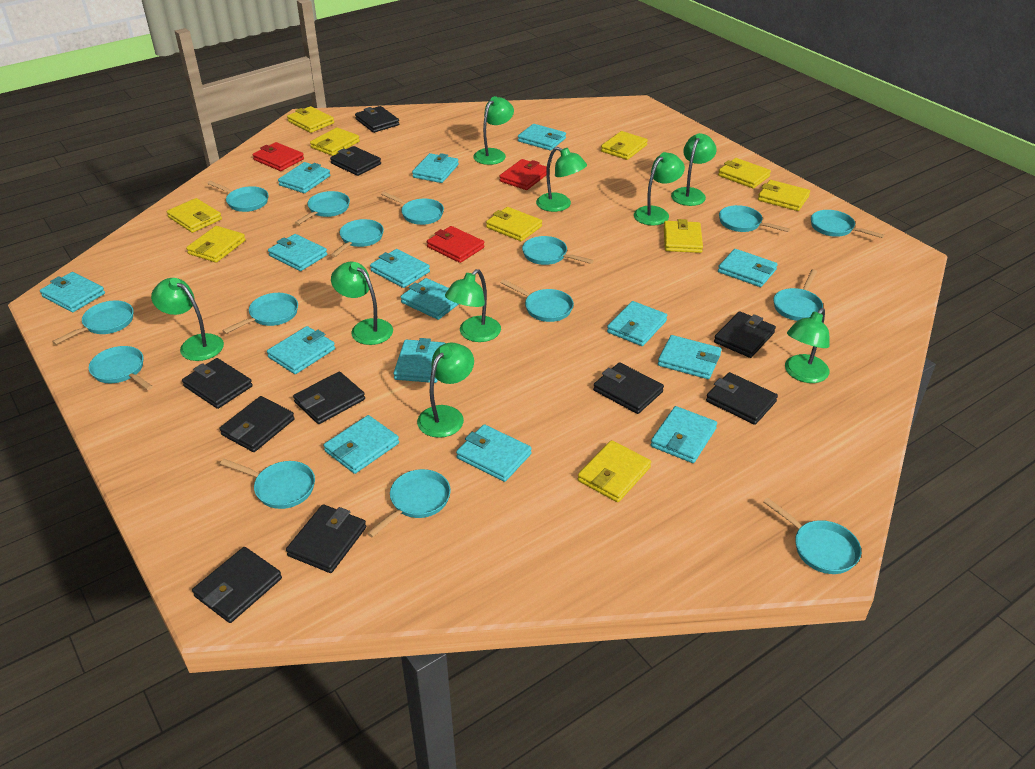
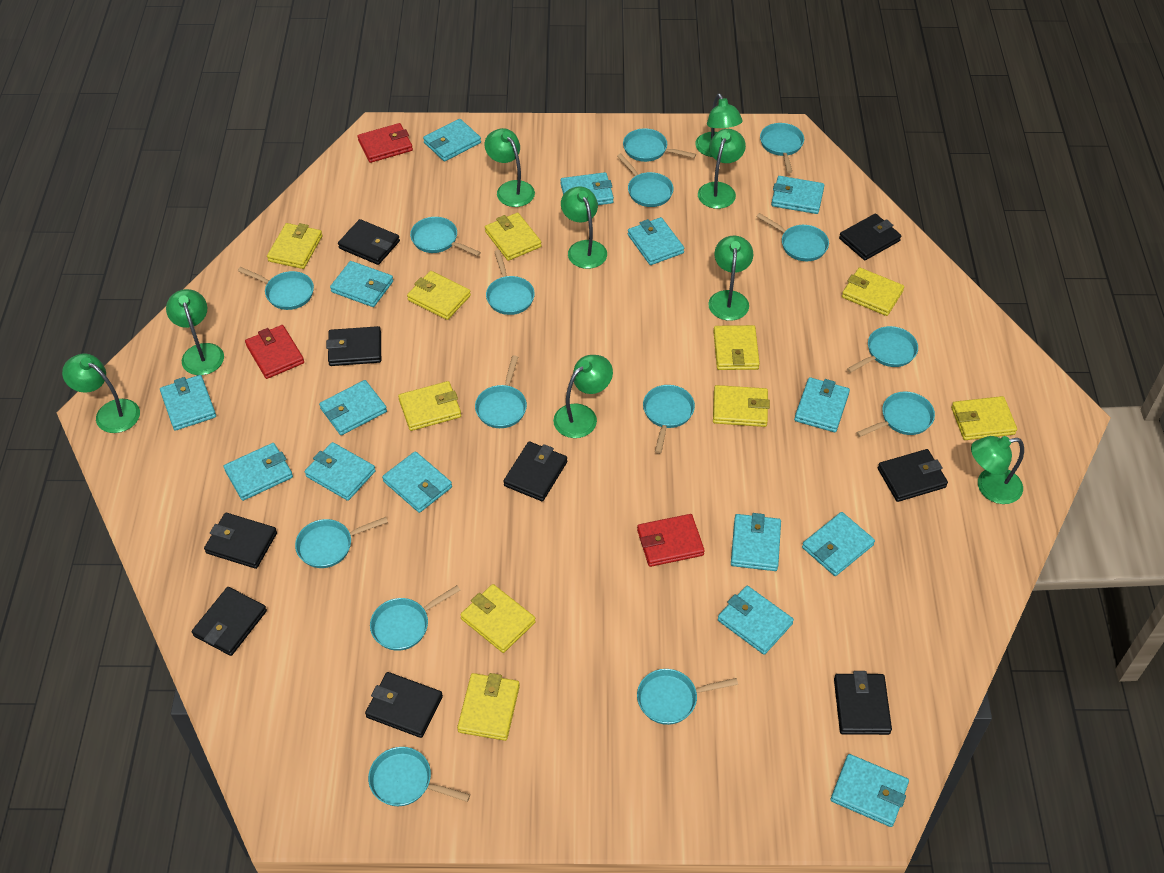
black wallet: 10 -> 9

